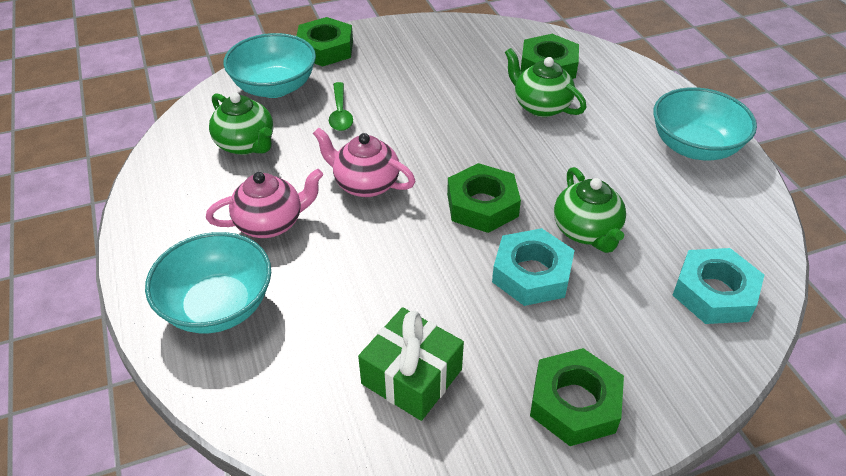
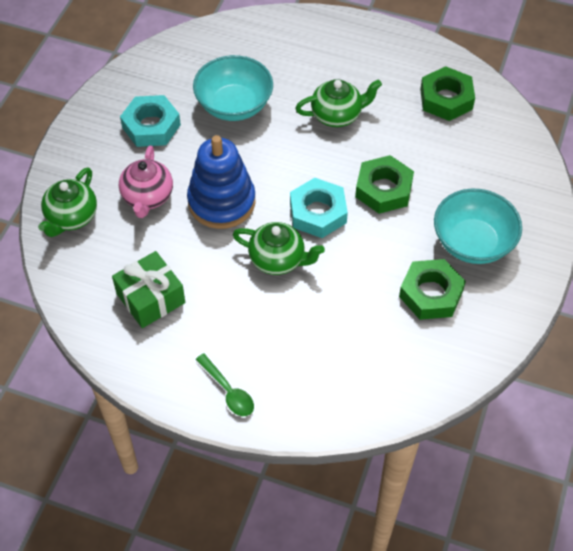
blue stacking toy: 0 -> 1
green nut: 4 -> 3
pink teapot: 2 -> 1
turquoise bowl: 3 -> 2

